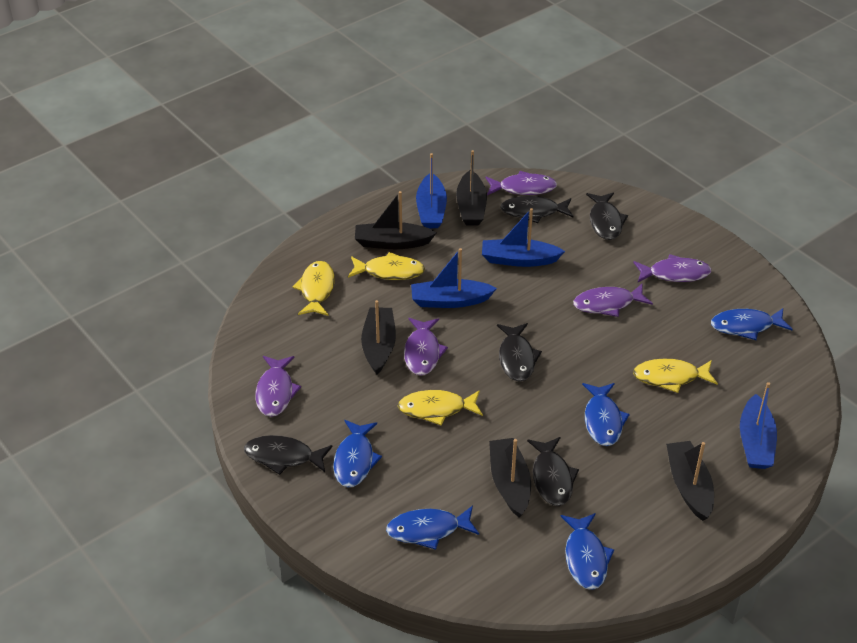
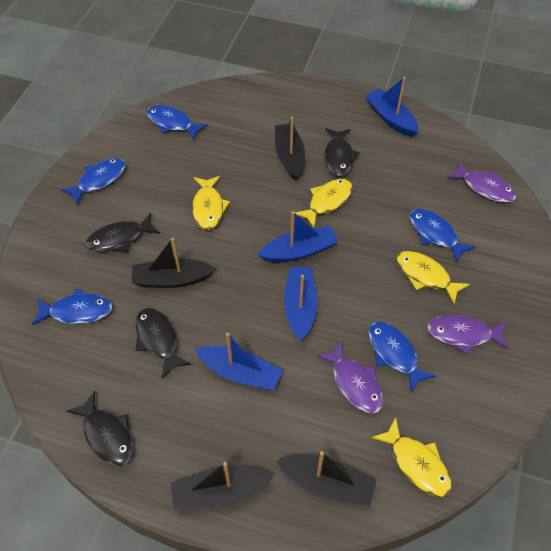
black boat: 5 -> 4
black fish: 5 -> 4
purple fish: 5 -> 3

